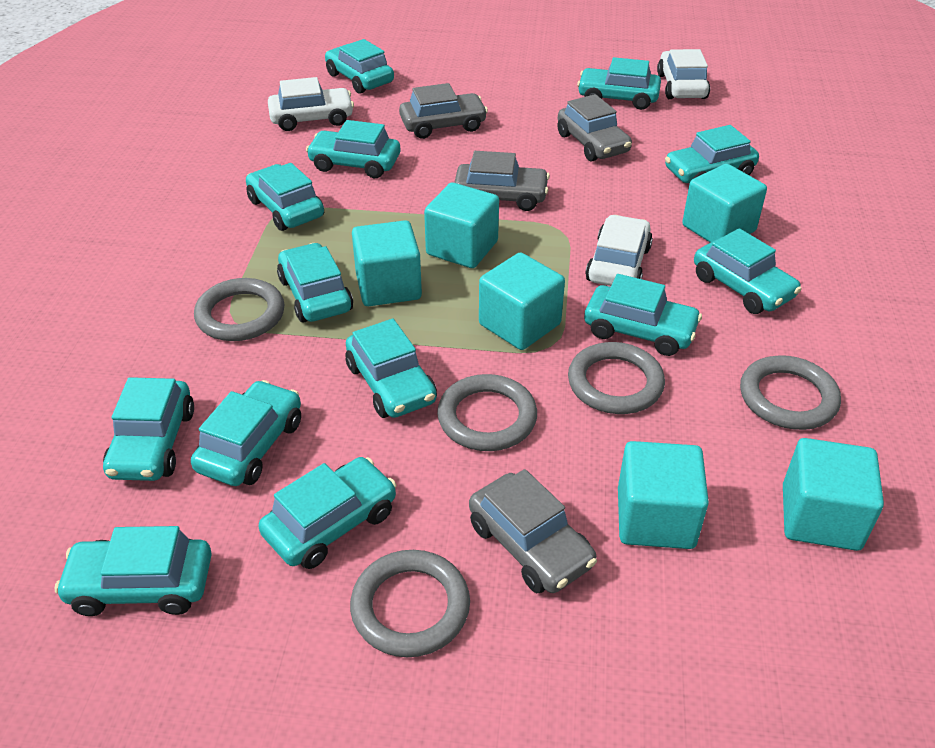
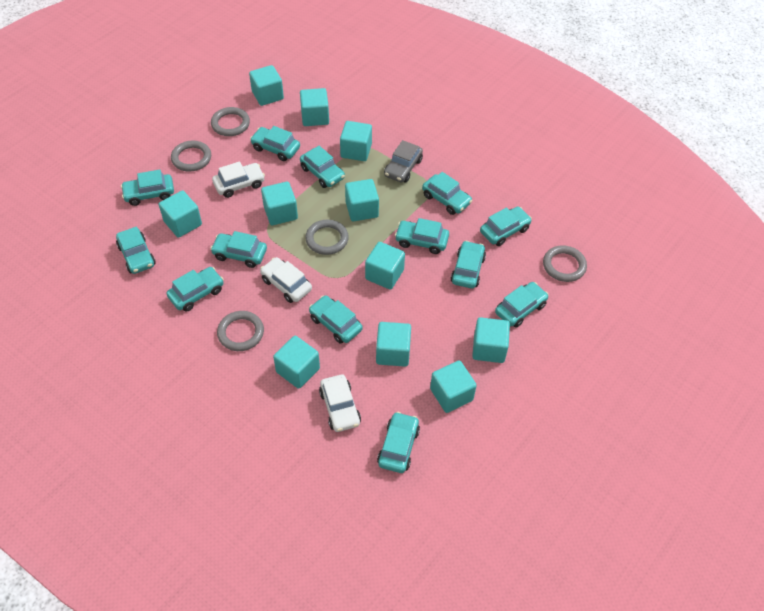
grey car: 4 -> 1
turquoise cube: 6 -> 11

